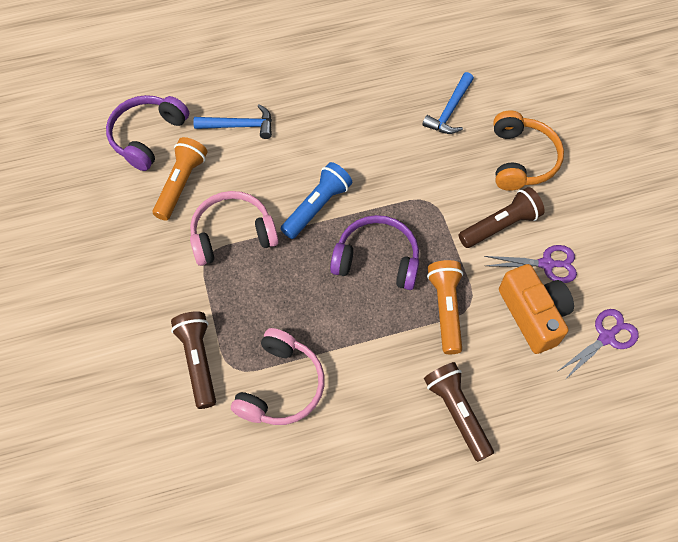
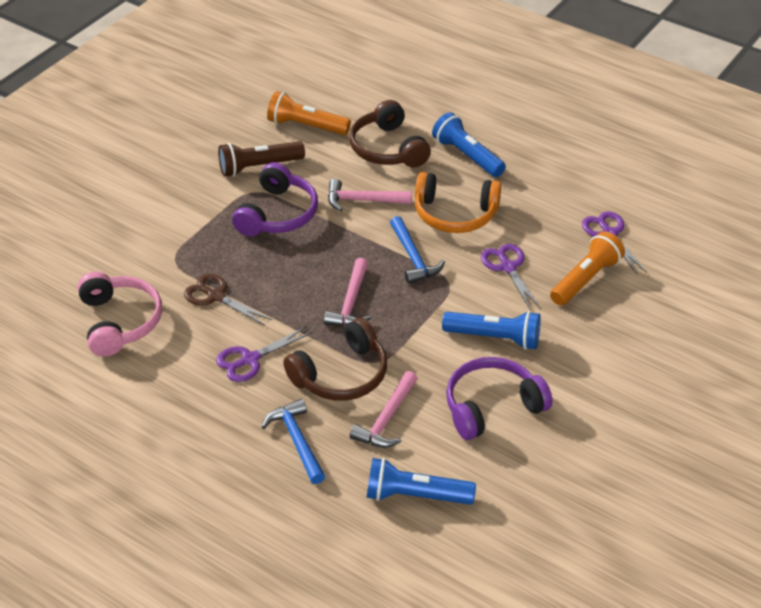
blue flashlight: 1 -> 3
brown flashlight: 3 -> 1
brown headphones: 0 -> 2
brown scissors: 0 -> 1
orange camera: 1 -> 0
pink hammer: 0 -> 3
pink headphones: 2 -> 1
purple scissors: 2 -> 3

